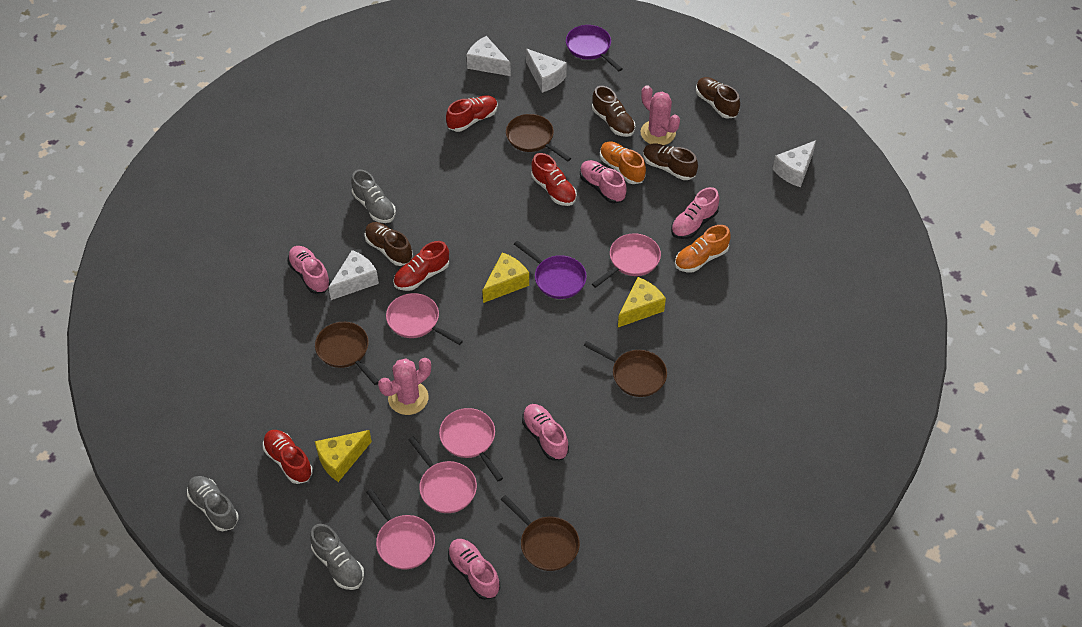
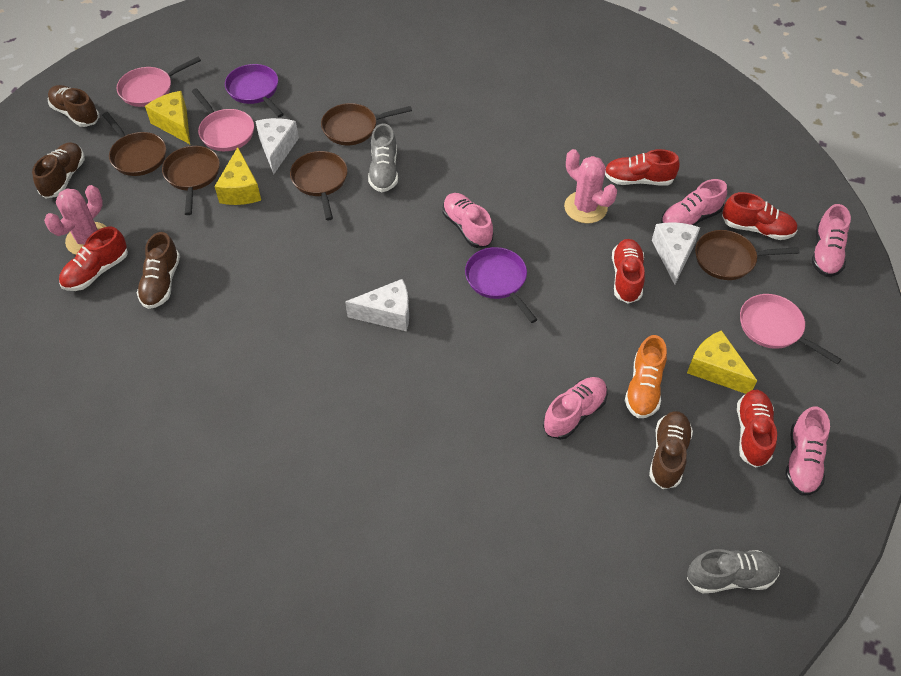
brown pan: 4 -> 5
grey shoe: 3 -> 2
orange shoe: 2 -> 1
pink pan: 5 -> 3
red shoe: 4 -> 5
white cheese: 4 -> 3

